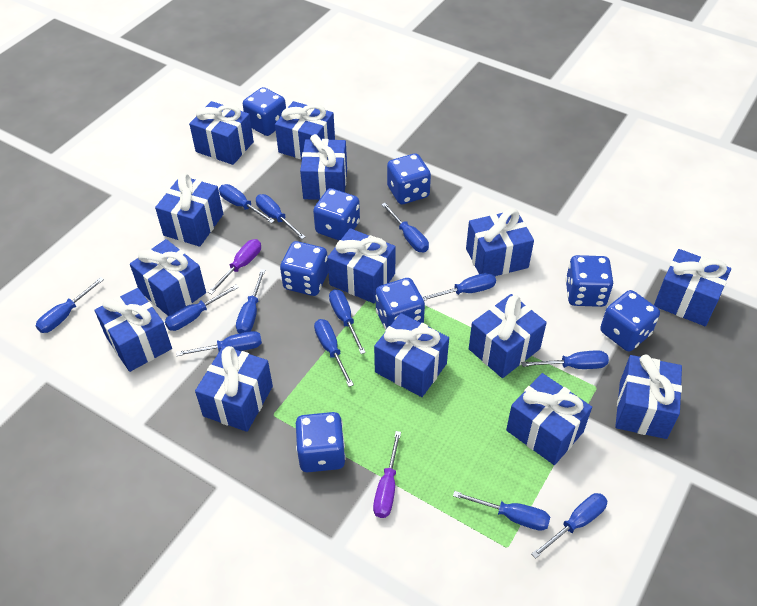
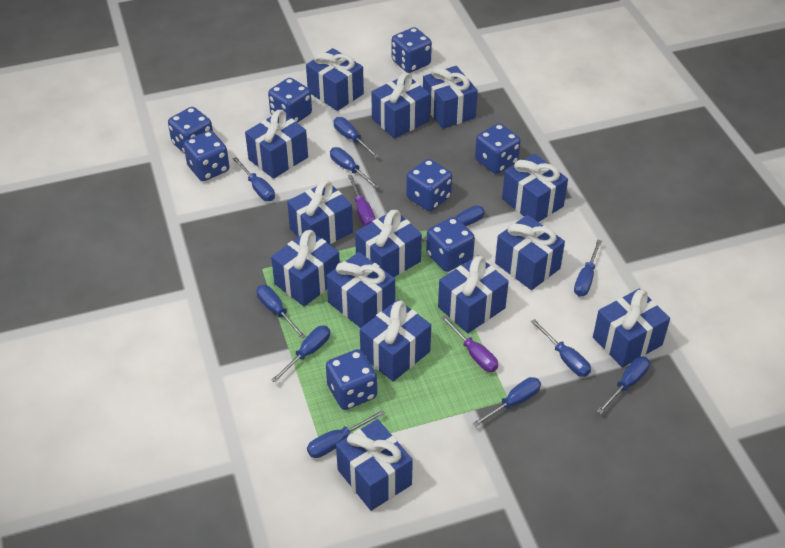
blue screwdriver: 13 -> 11

